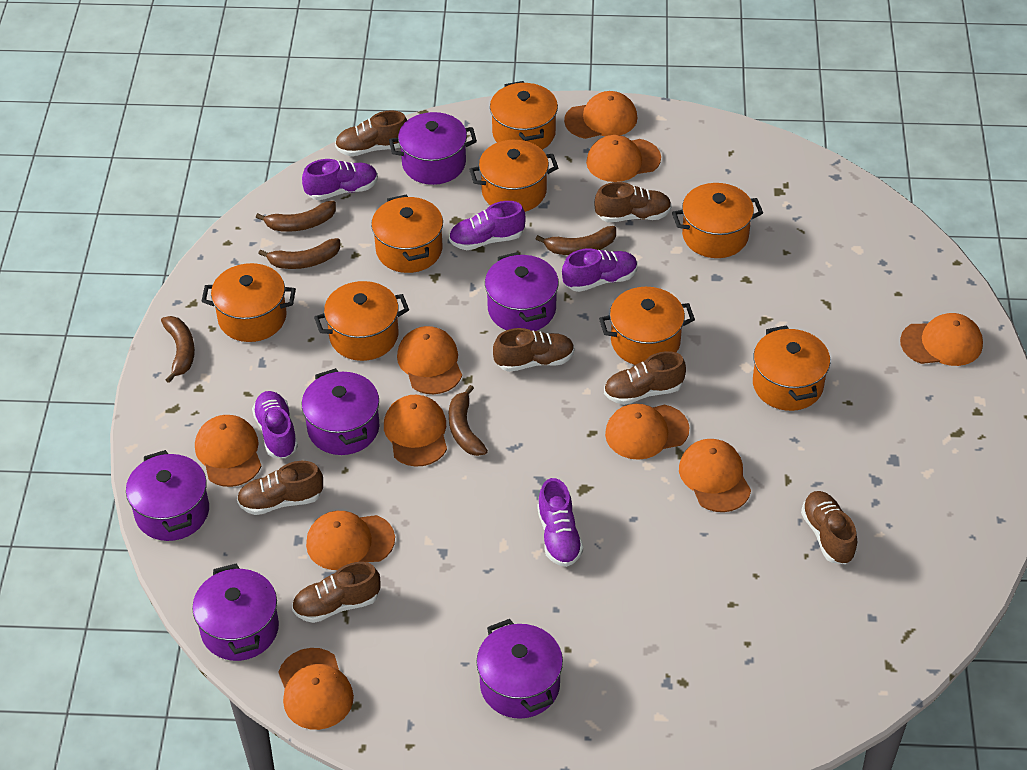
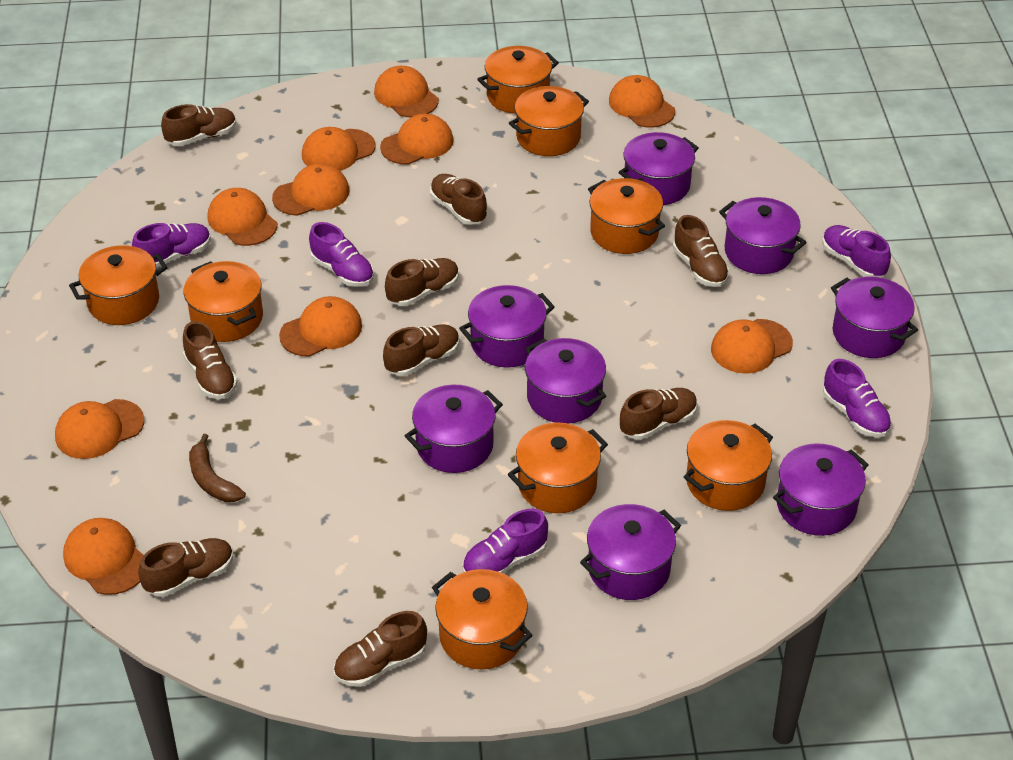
brown banana: 5 -> 1
brown shoe: 7 -> 9
purple pot: 6 -> 8

